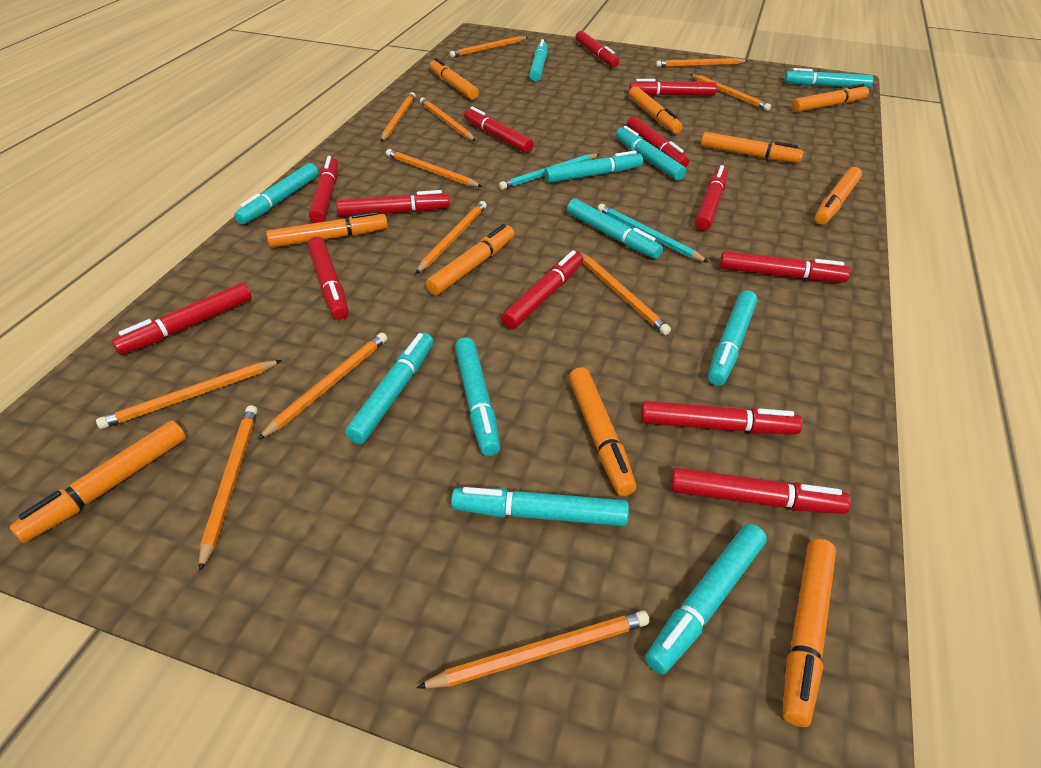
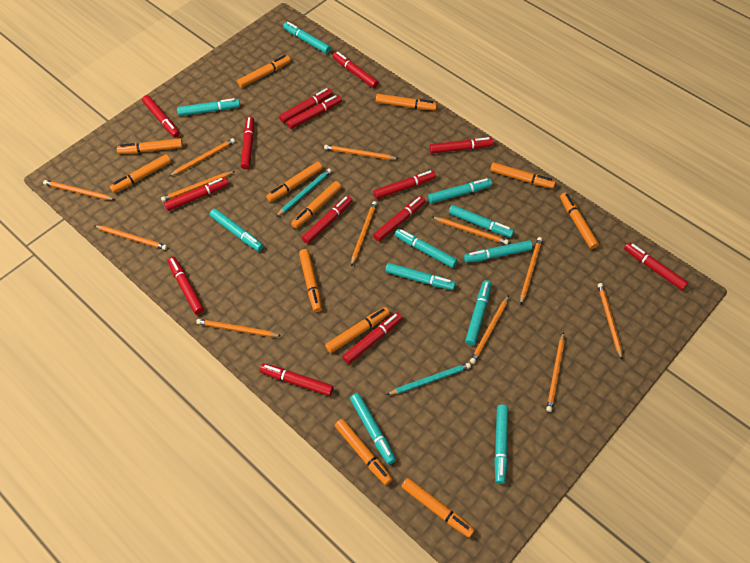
orange marker: 10 -> 12
red marker: 13 -> 14

